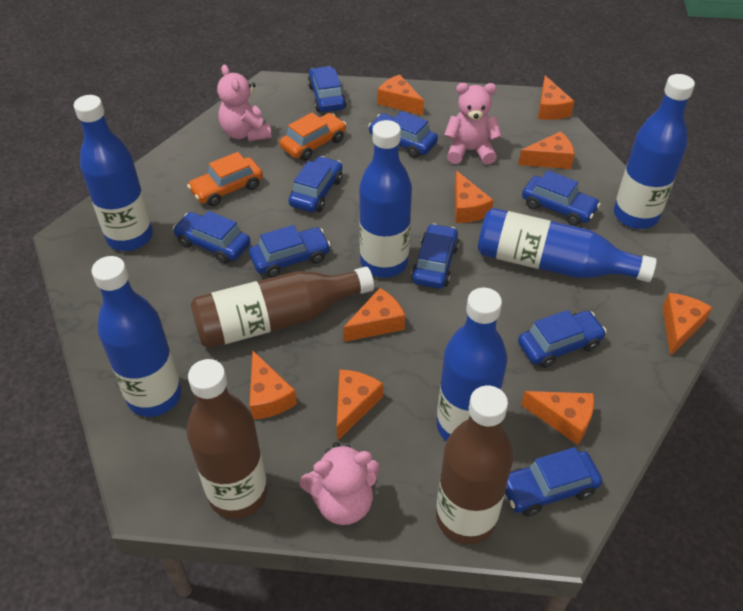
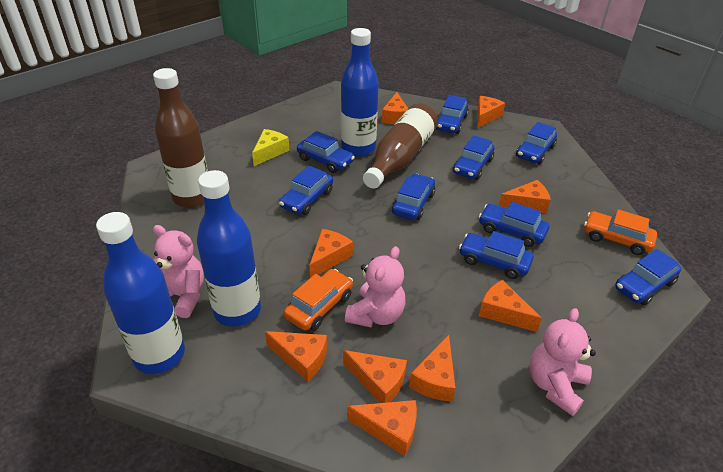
blue bottle: 6 -> 3
brown bottle: 3 -> 2
yellow cheese: 0 -> 1

